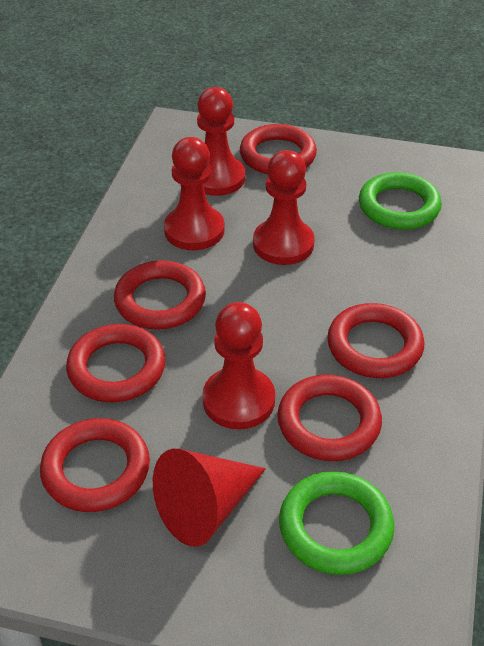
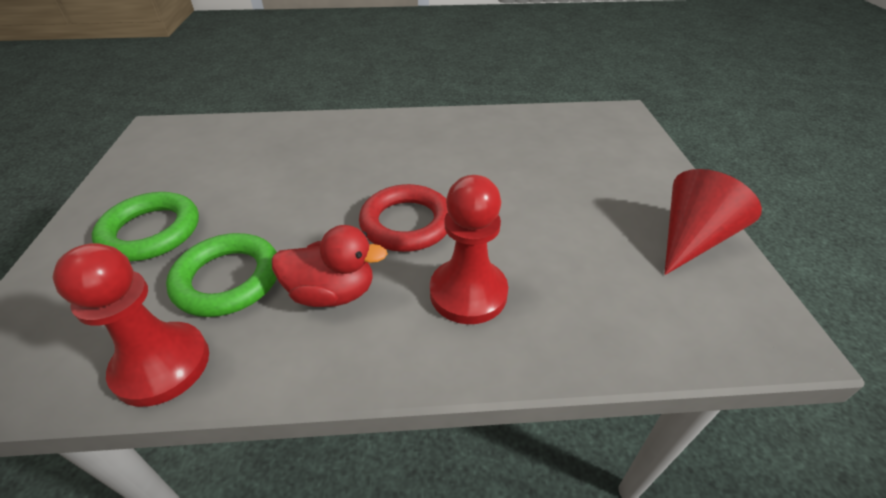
red duck: 0 -> 1
red pawn: 4 -> 2
red ring: 6 -> 1

